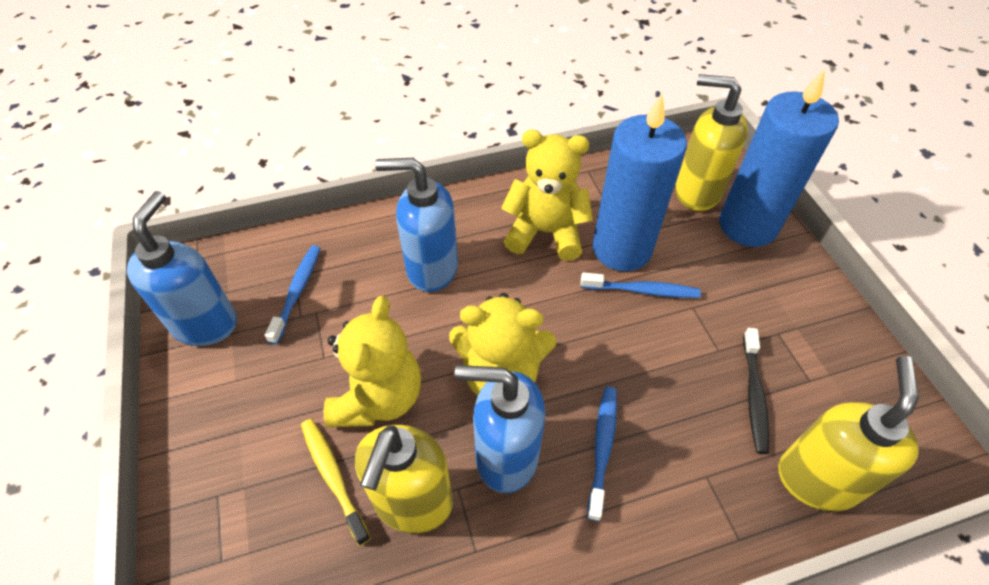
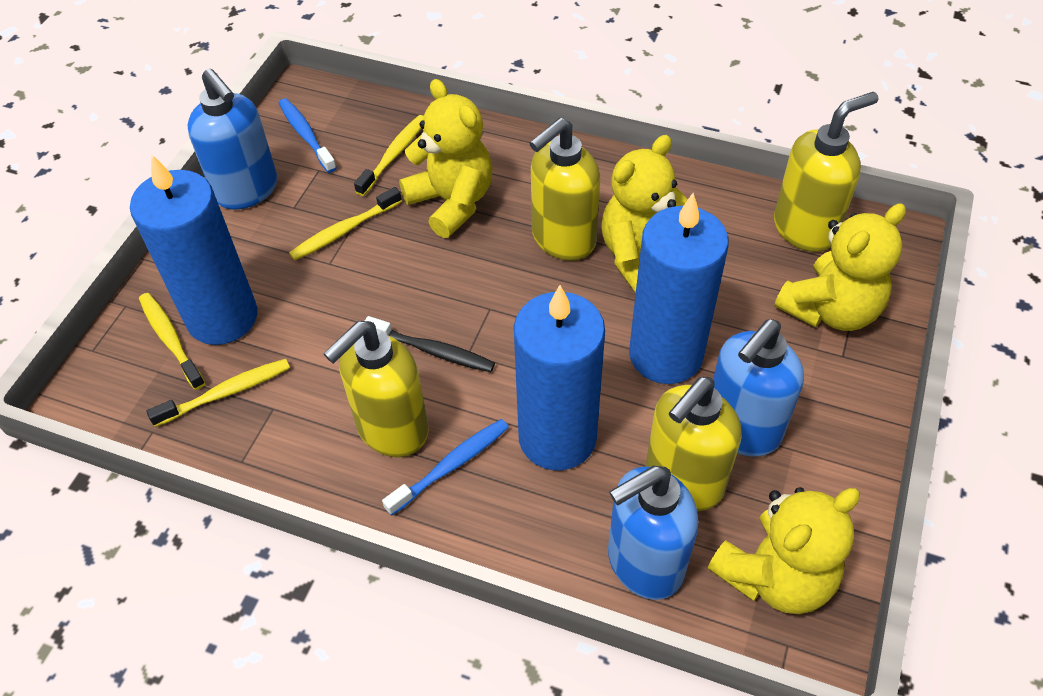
blue candle: 2 -> 3
blue toothbrush: 3 -> 2
yellow soap dispenser: 3 -> 4
yellow teddy bear: 3 -> 4
yellow toothbrush: 1 -> 4

